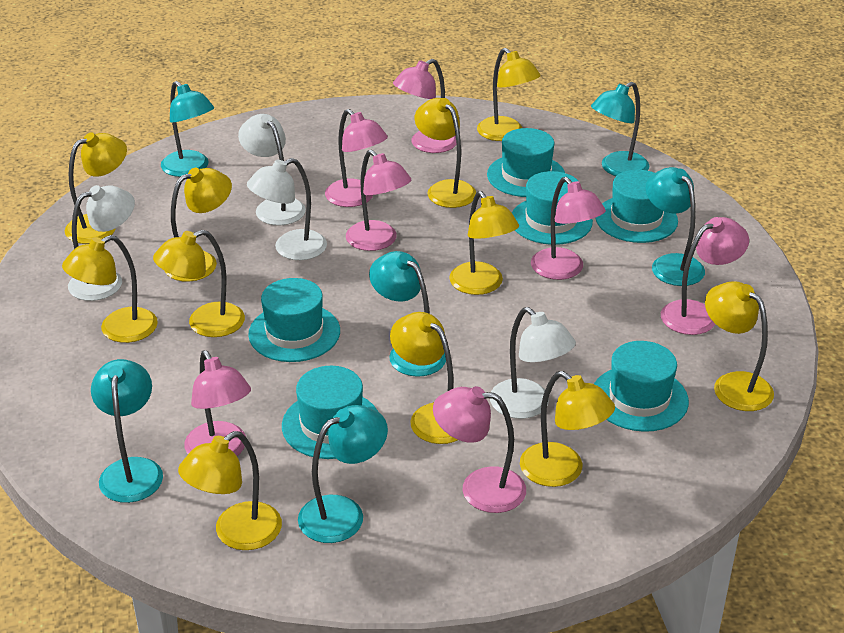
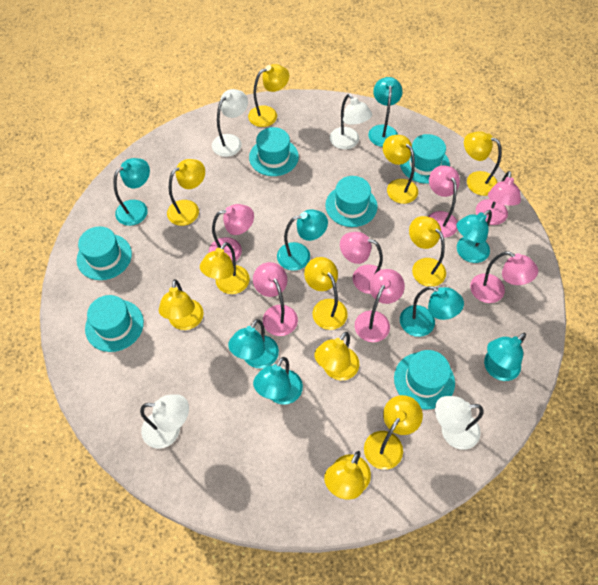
turquoise lamp: 6 -> 8

